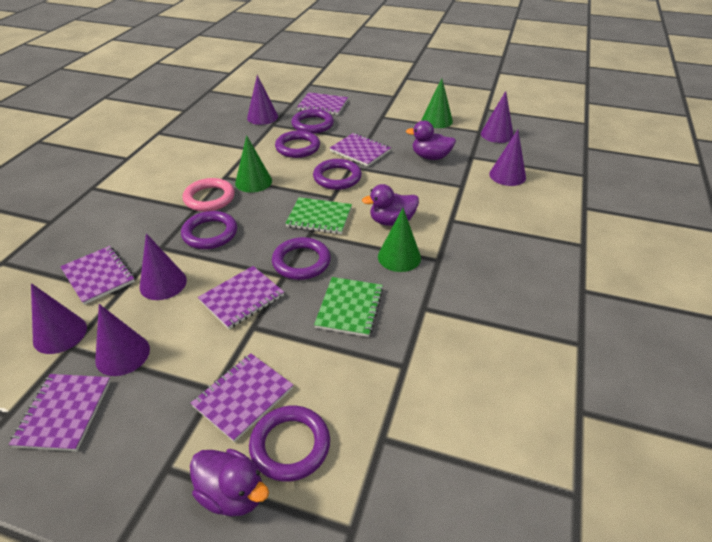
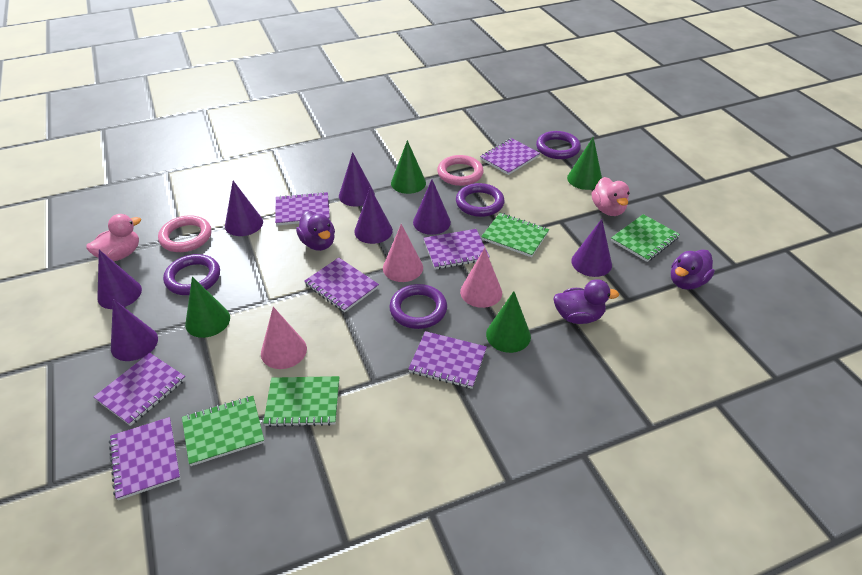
green cone: 3 -> 4
green notebook: 2 -> 4
pink cone: 0 -> 3
pink duck: 0 -> 2
pink ring: 1 -> 2
purple cone: 6 -> 7
purple notebook: 6 -> 7
purple ring: 6 -> 4

